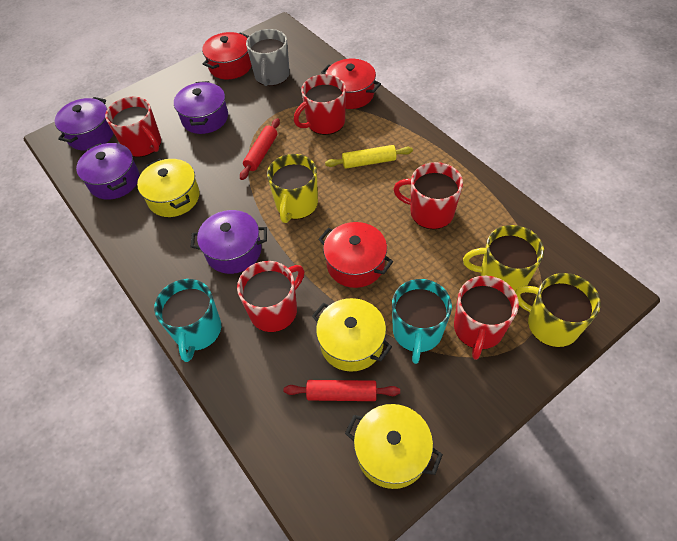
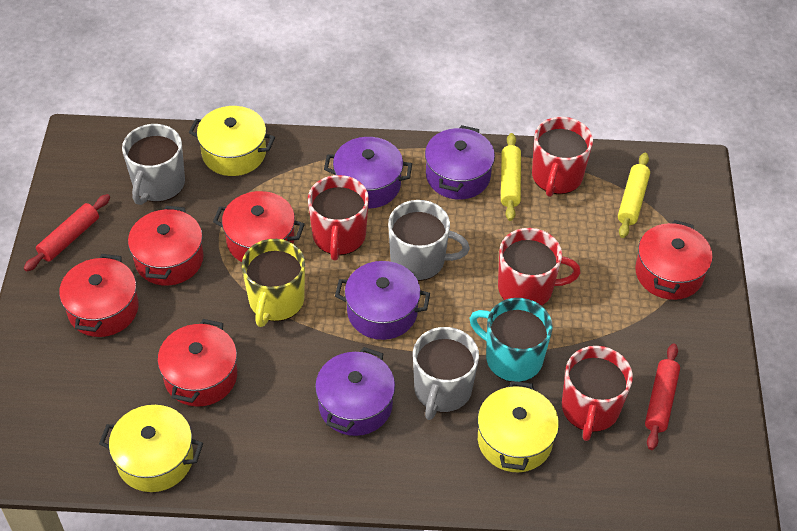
grey mug: 1 -> 3
red mug: 5 -> 4
red pot: 3 -> 5
turquoise mug: 2 -> 1
yellow mug: 3 -> 1
yellow rolling pin: 1 -> 2

